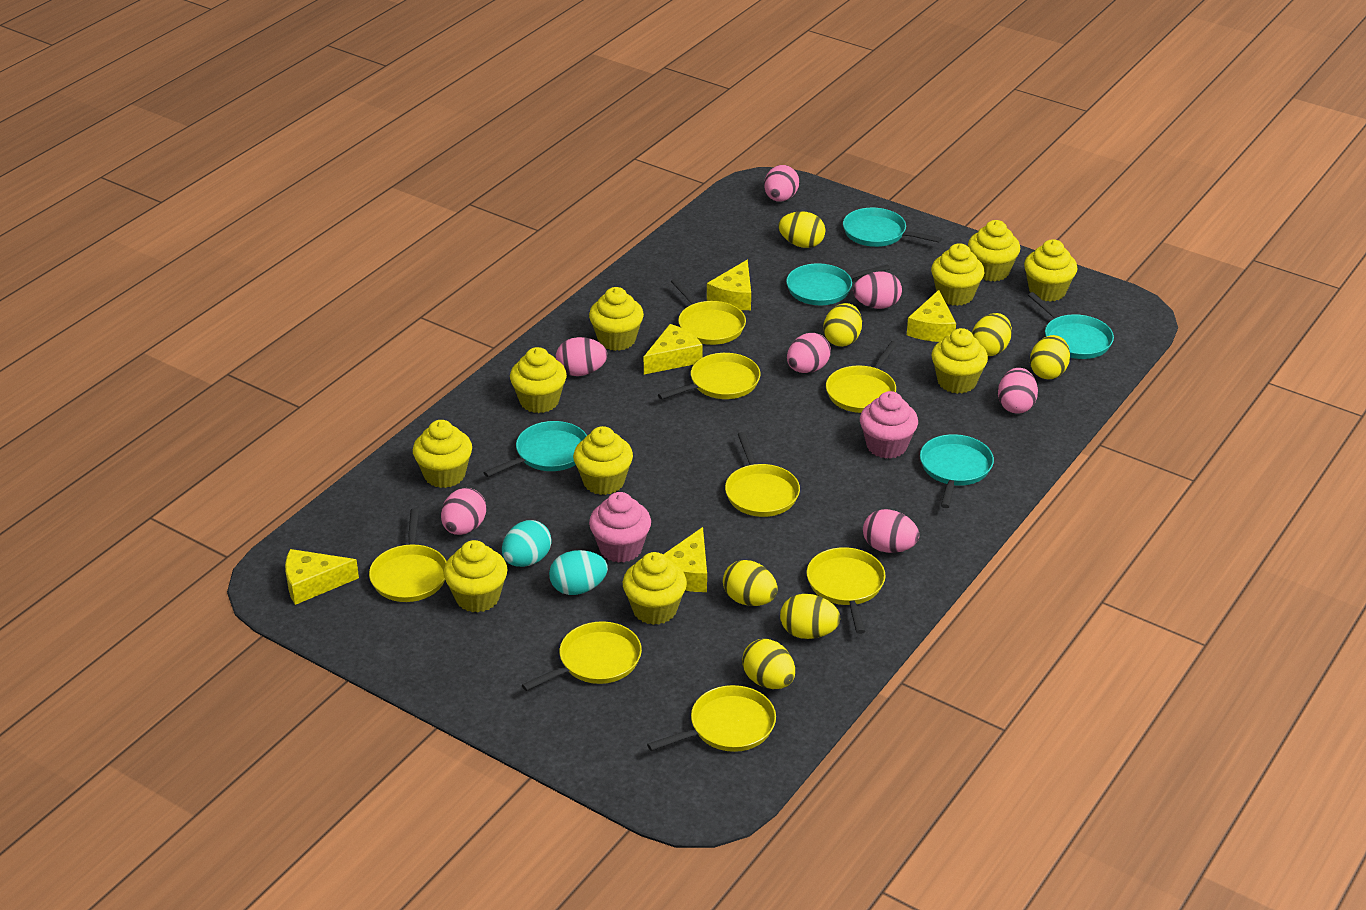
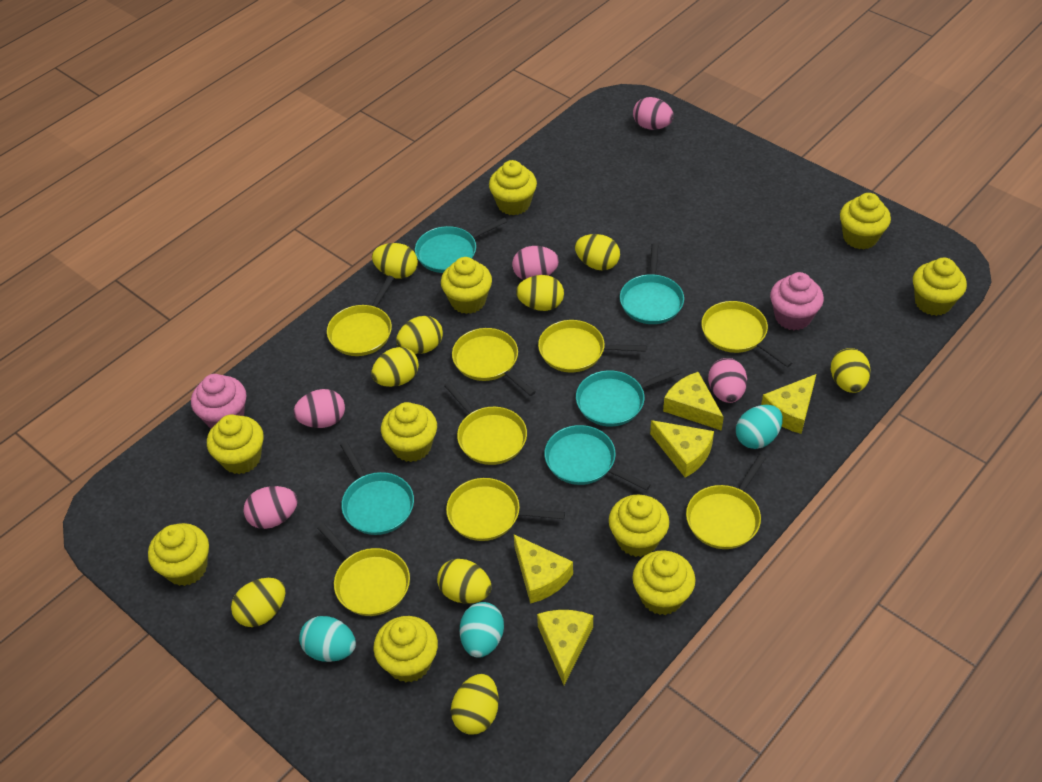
pink egg: 7 -> 5
turquoise egg: 2 -> 3
yellow egg: 7 -> 9

